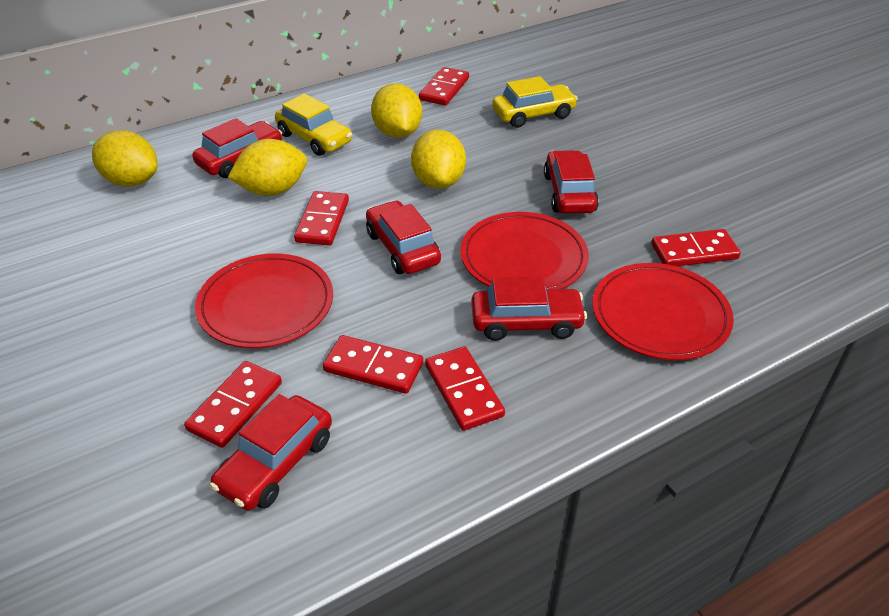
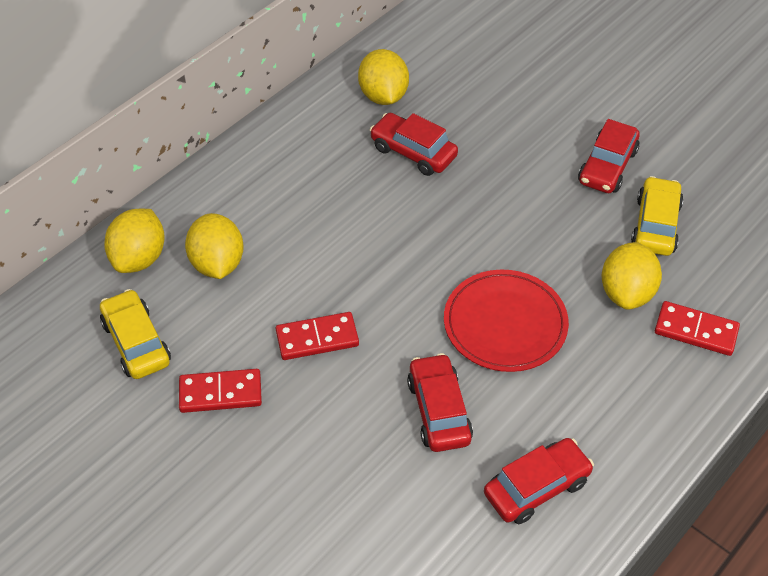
red car: 5 -> 4
red domino: 6 -> 3
red plate: 3 -> 1

